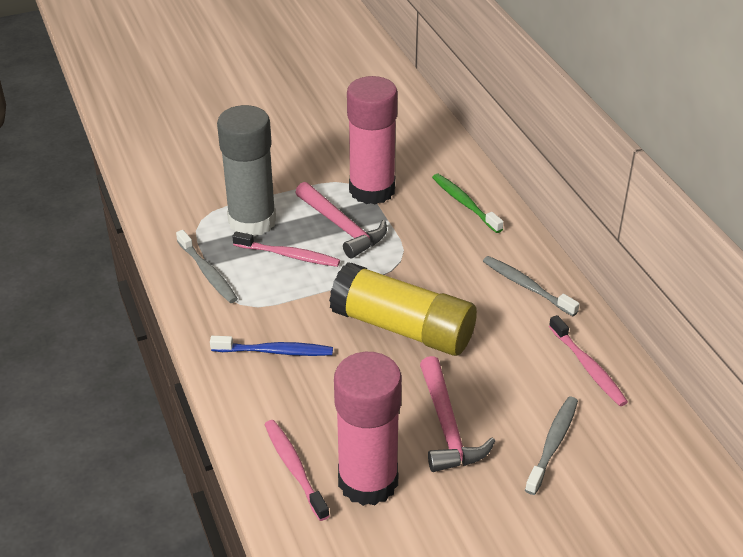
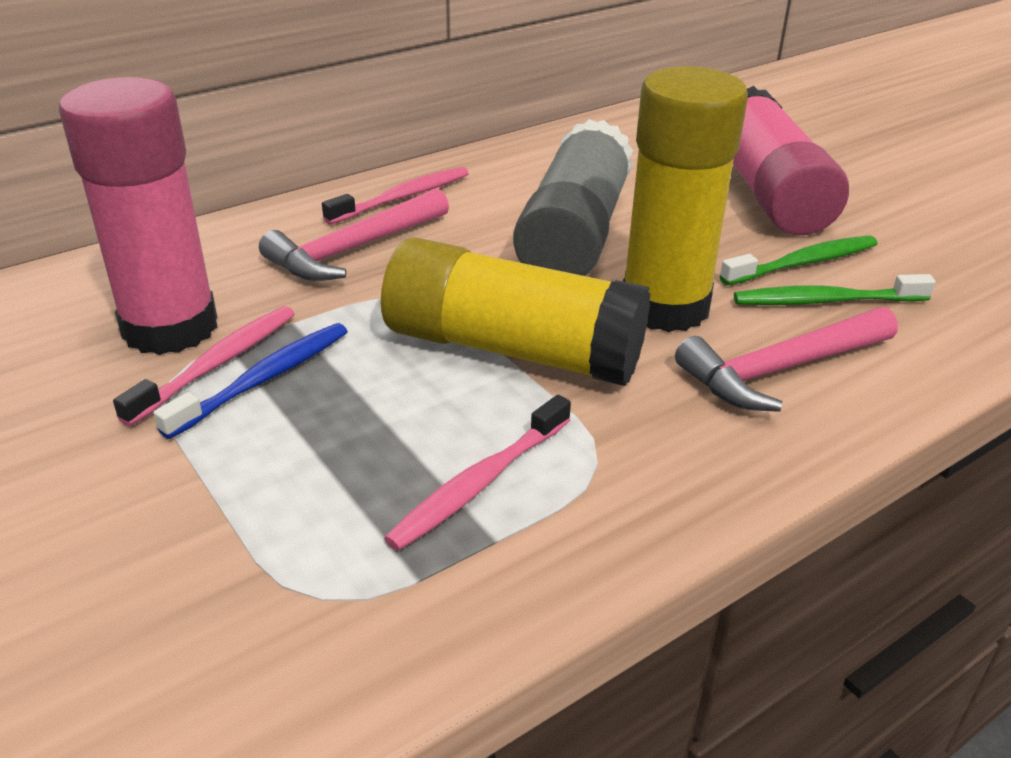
green toothbrush: 1 -> 2
grey toothbrush: 3 -> 0
yellow glue stick: 1 -> 2

